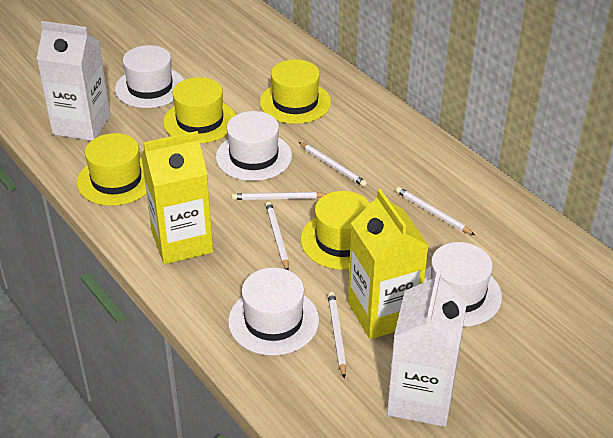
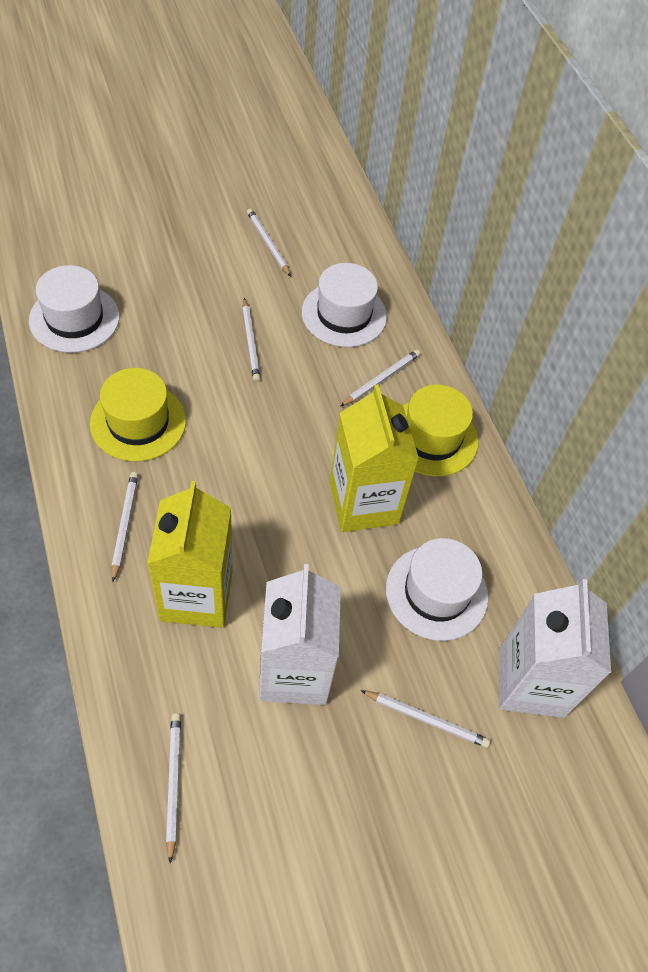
white hat: 4 -> 3
white pencil: 5 -> 6
yellow hat: 4 -> 2

